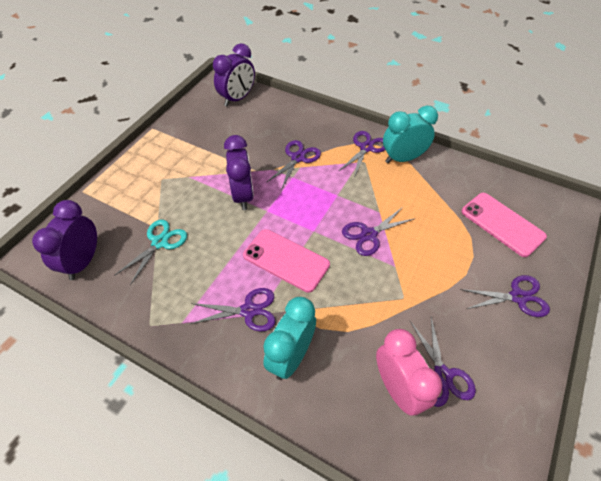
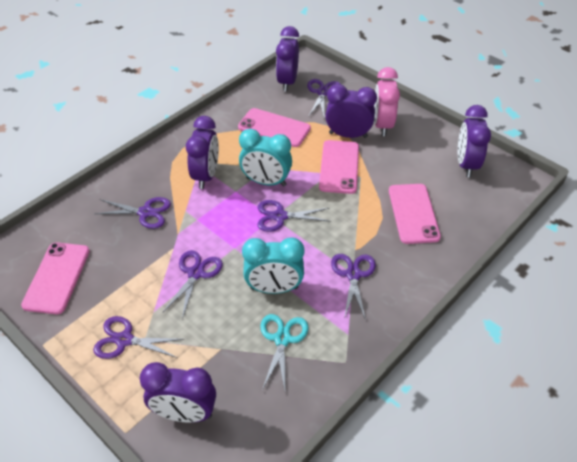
pink phone: 2 -> 4
purple clock: 3 -> 5

